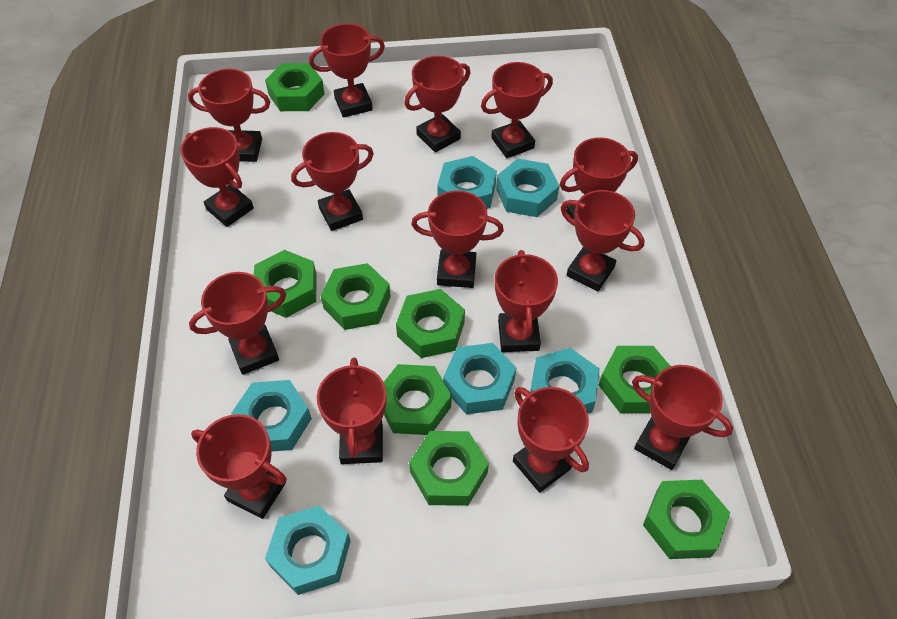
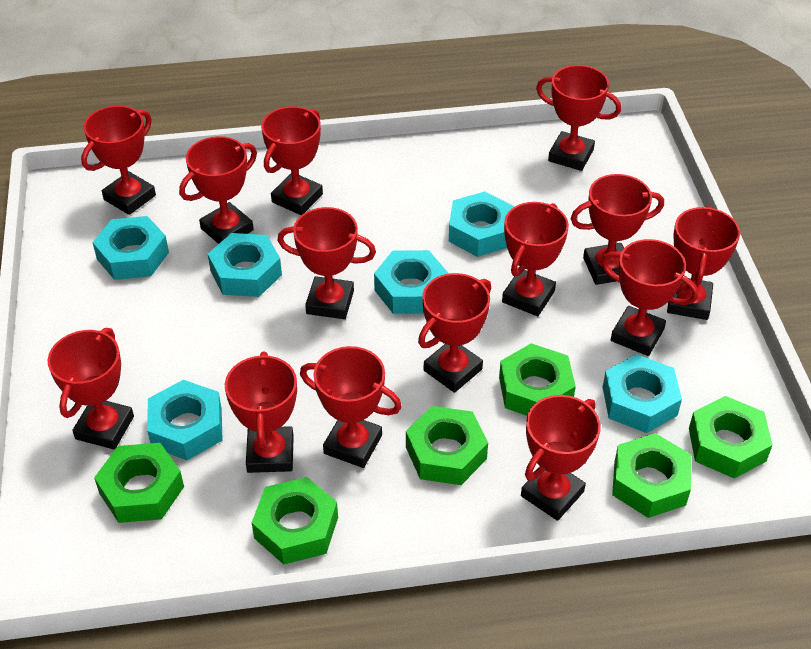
green nut: 8 -> 6
red trophy: 15 -> 14

